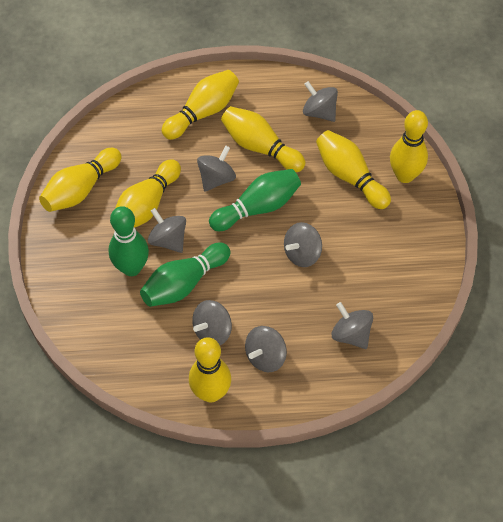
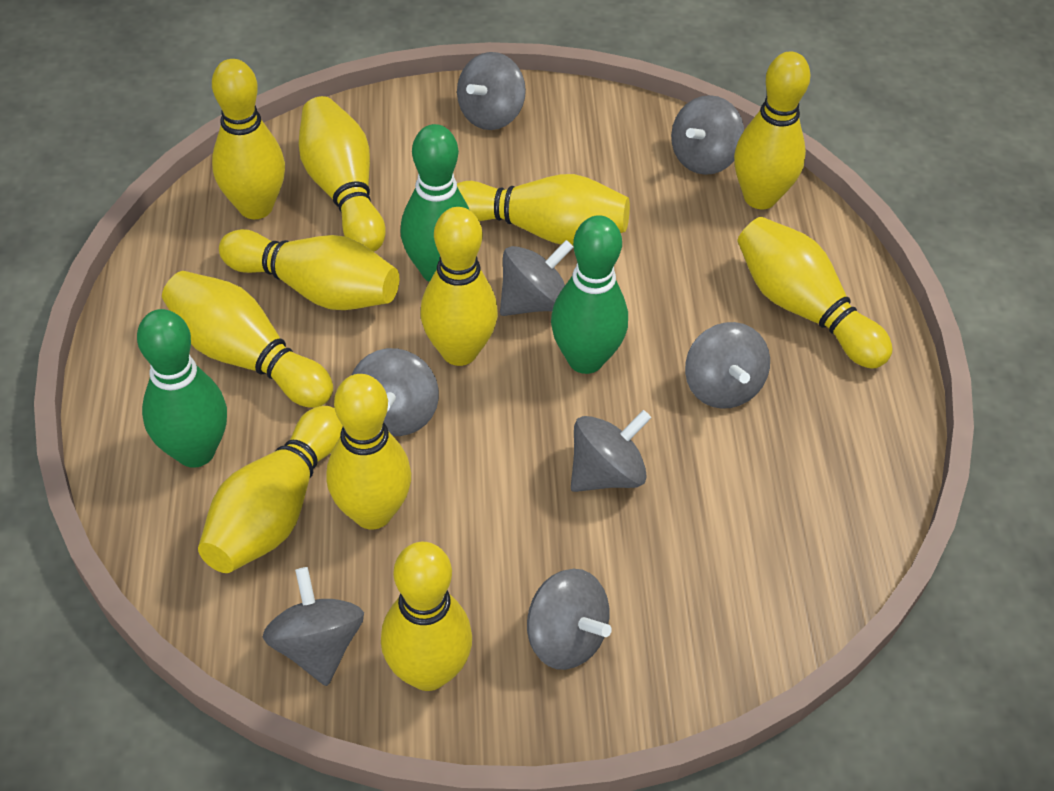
grey spinning top: 7 -> 8
yellow bowling pin: 7 -> 11

